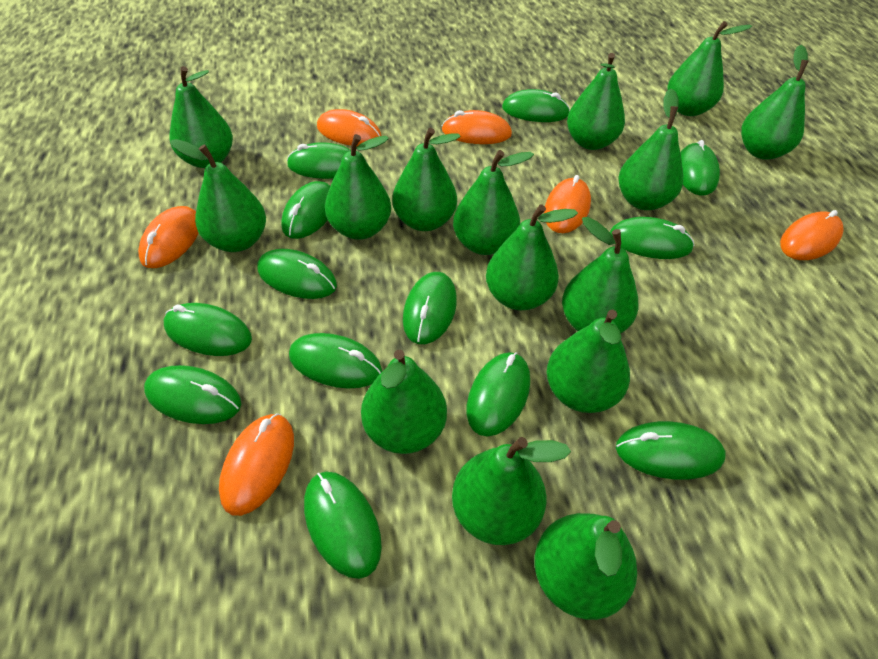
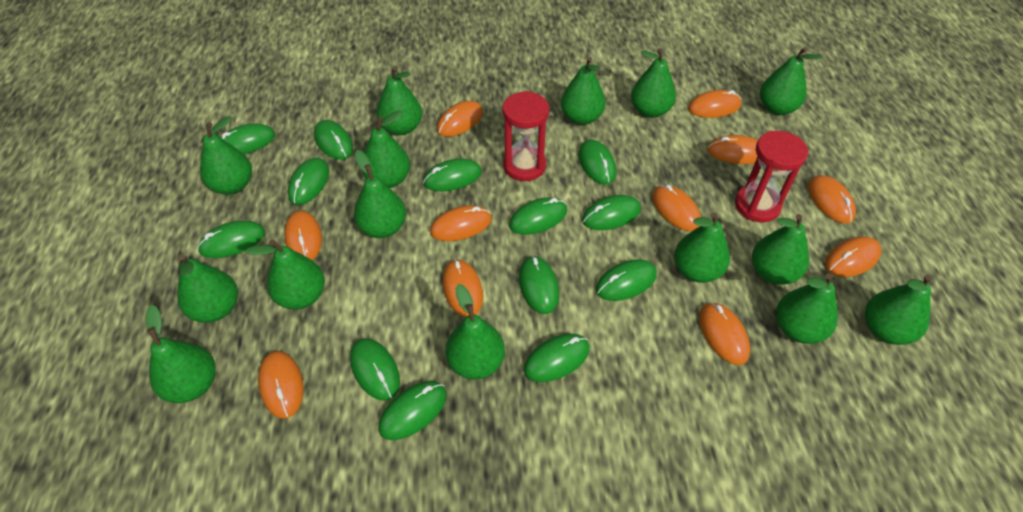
orange mouse: 6 -> 11
red hourglass: 0 -> 2

